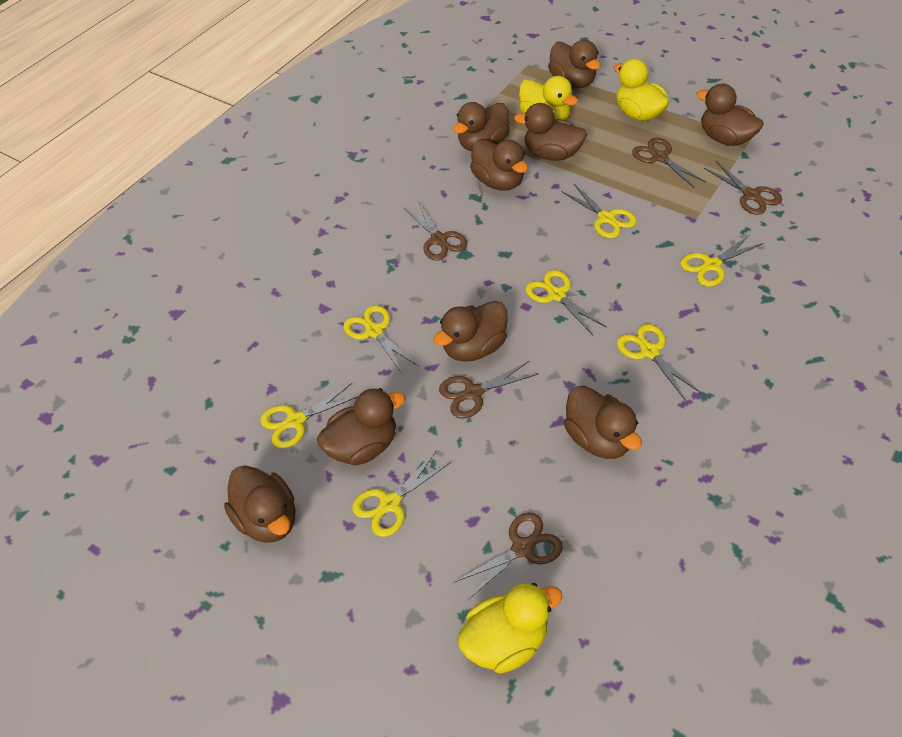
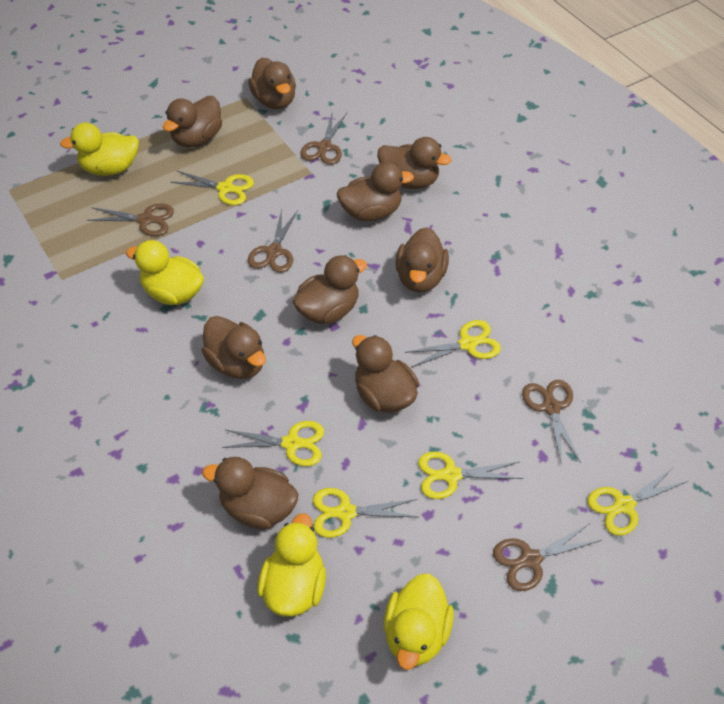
yellow duck: 3 -> 4
yellow scissors: 7 -> 6

